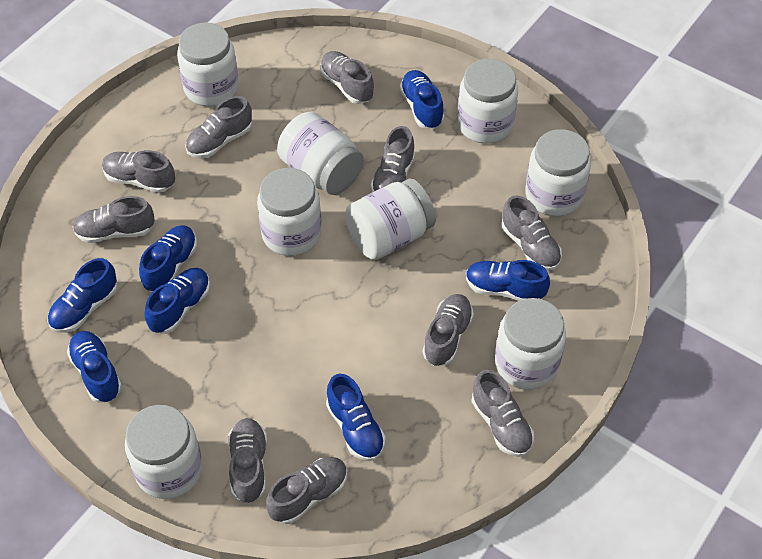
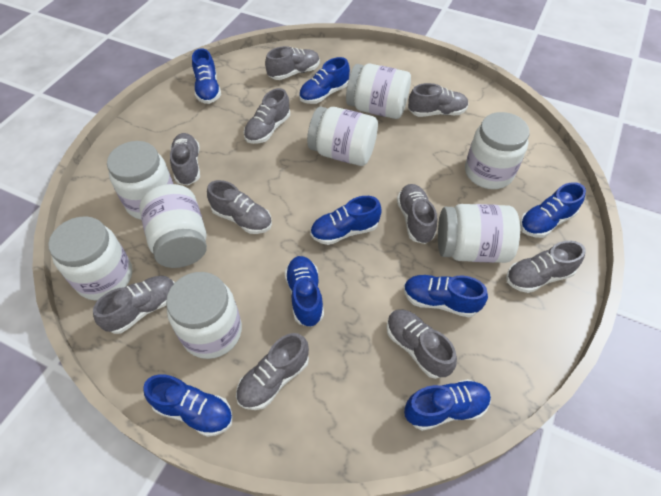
blue shoe: 7 -> 8

